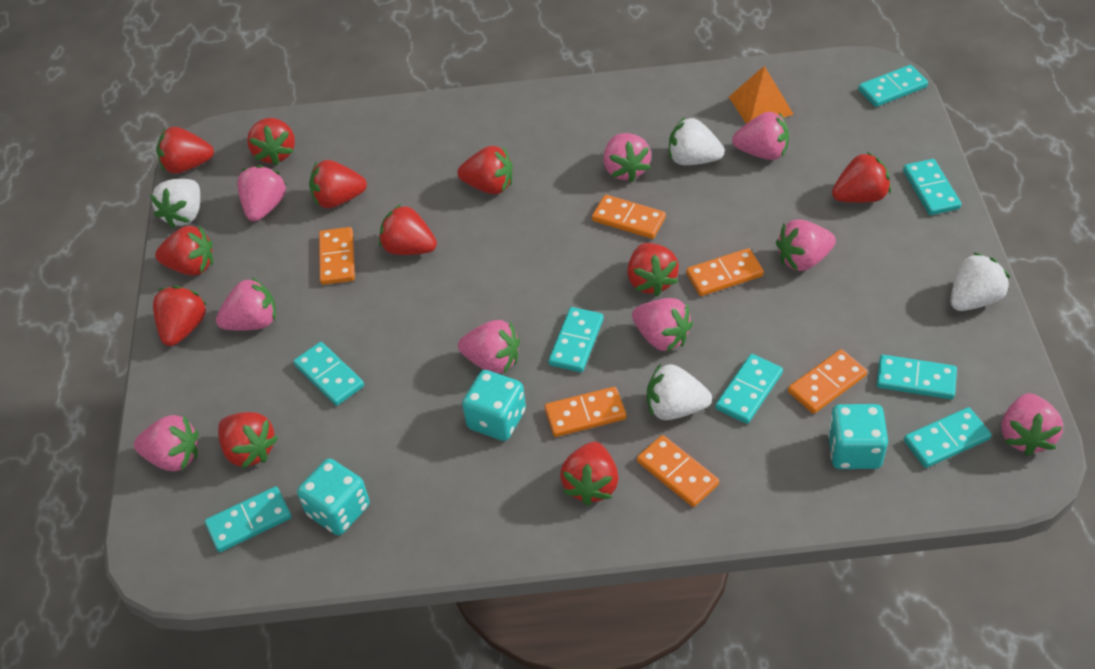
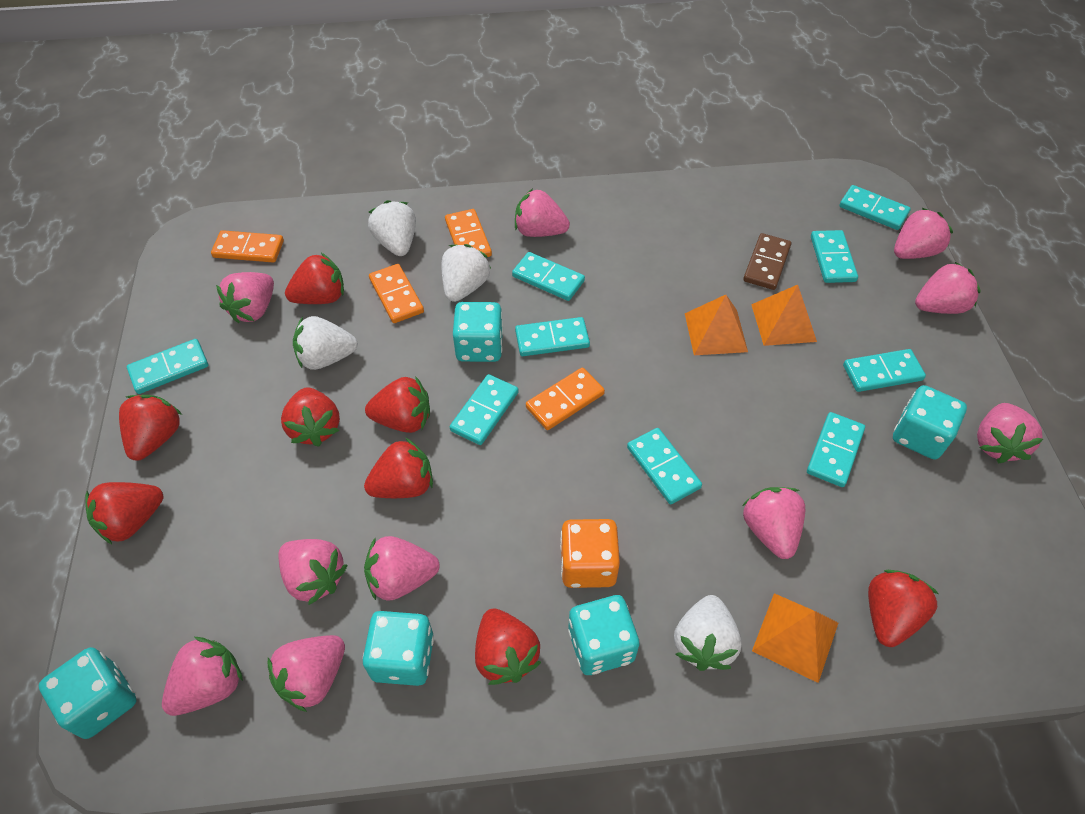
brown domino: 0 -> 1
orange dice: 0 -> 1
orange domino: 6 -> 4
orange pyramid: 1 -> 3
pink strawberry: 9 -> 10
red strawberry: 11 -> 8
turquoise dice: 3 -> 5
turquoise domino: 8 -> 9

